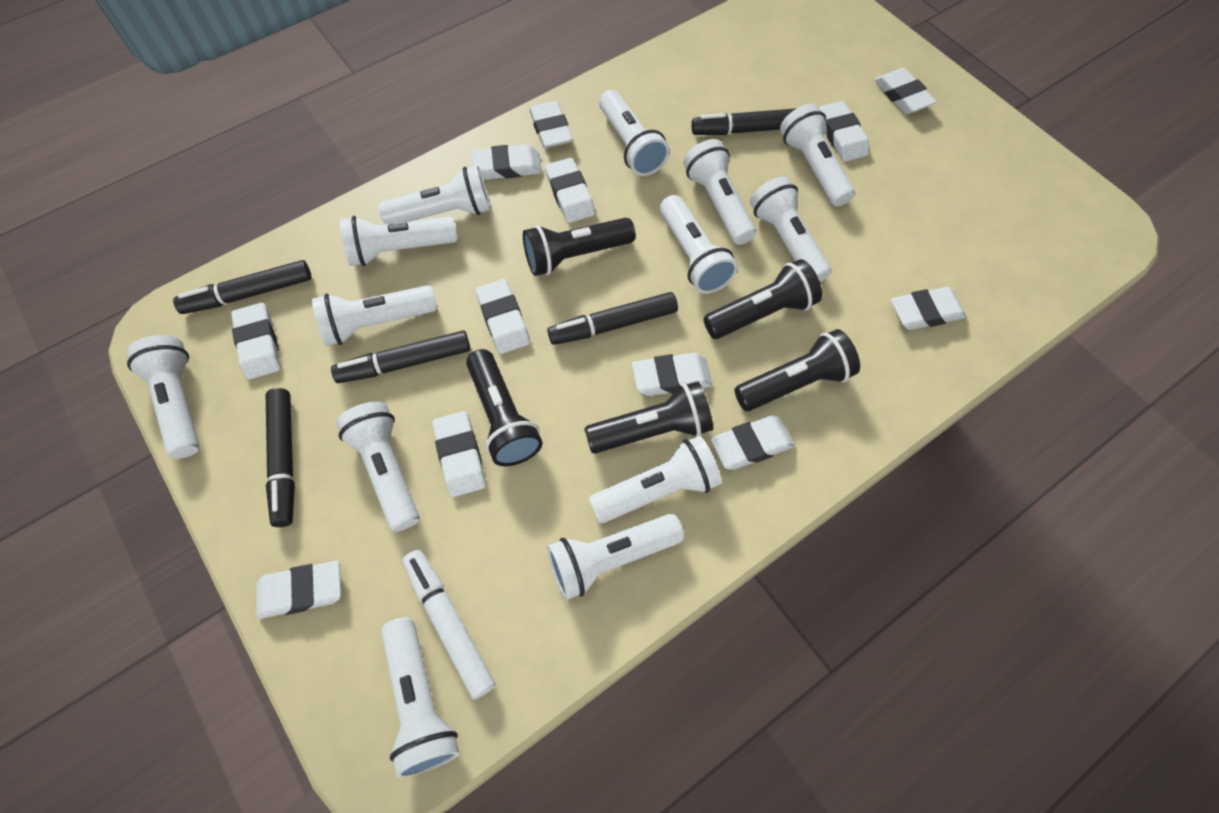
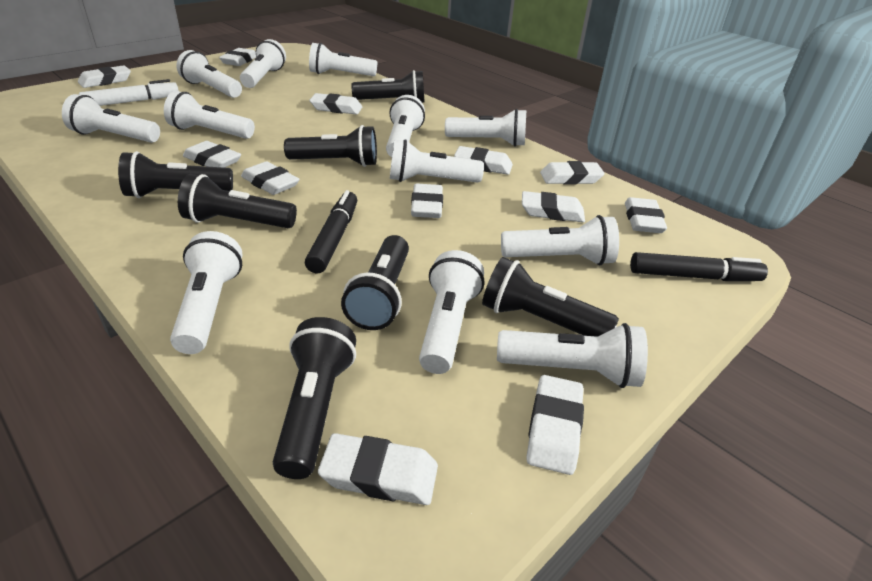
black flashlight: 5 -> 7
black marker: 5 -> 2
white flashlight: 13 -> 12

